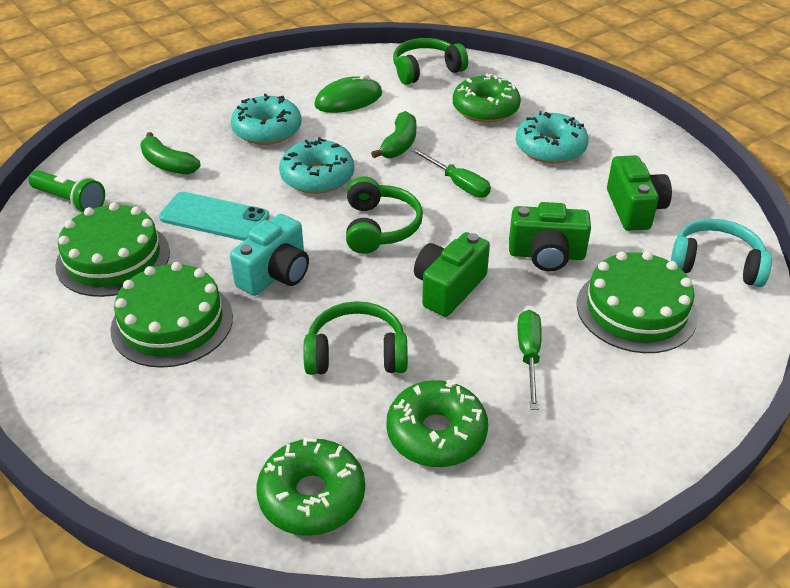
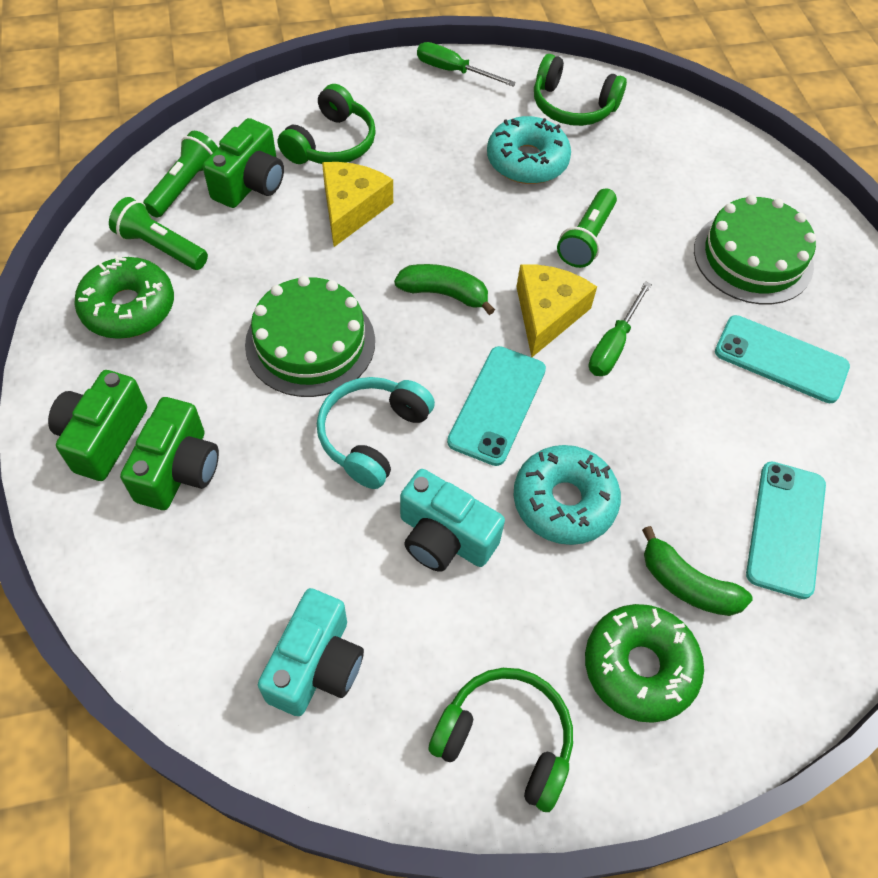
green cake: 3 -> 2
green donut: 3 -> 2
green flashlight: 1 -> 3
green mouse: 1 -> 0
turquoise camera: 1 -> 2
turquoise donut: 3 -> 2
turquoise phone: 1 -> 3
yellow cheese: 0 -> 2

